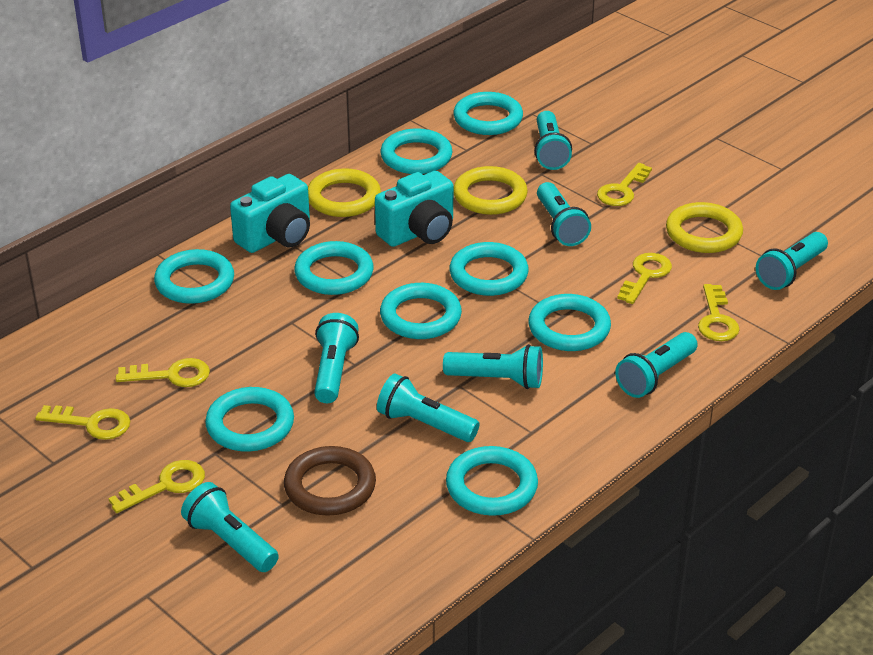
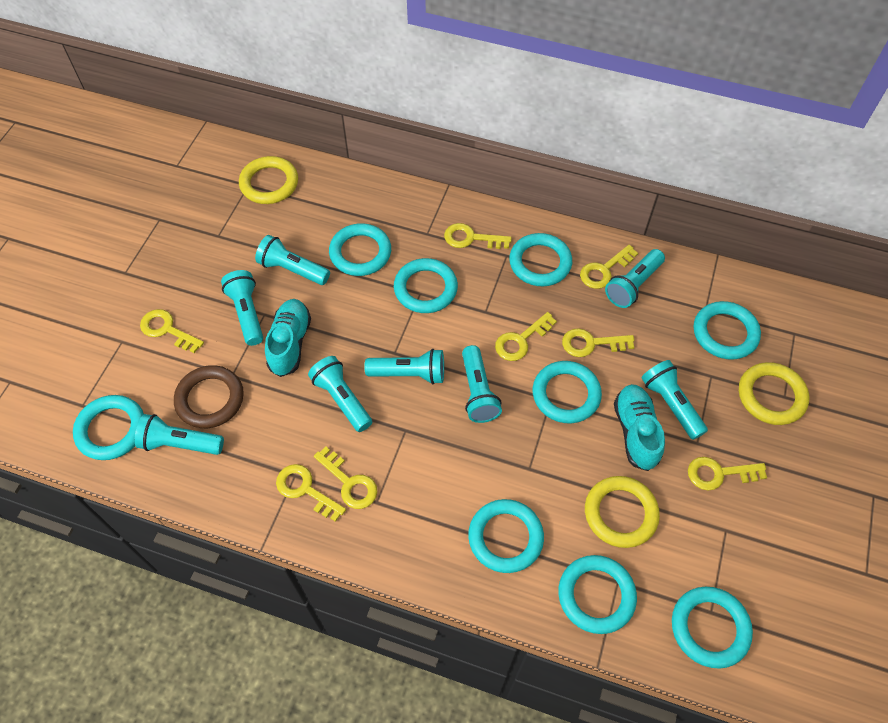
turquoise camera: 2 -> 0
turquoise shoe: 0 -> 2
yellow key: 6 -> 8

